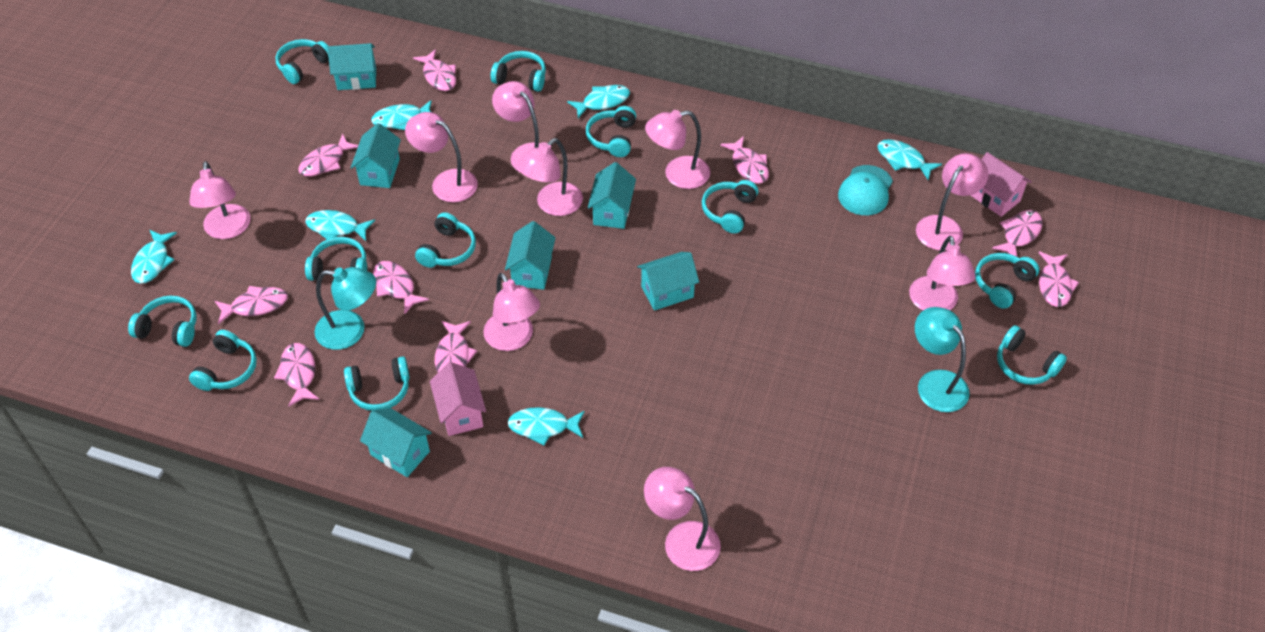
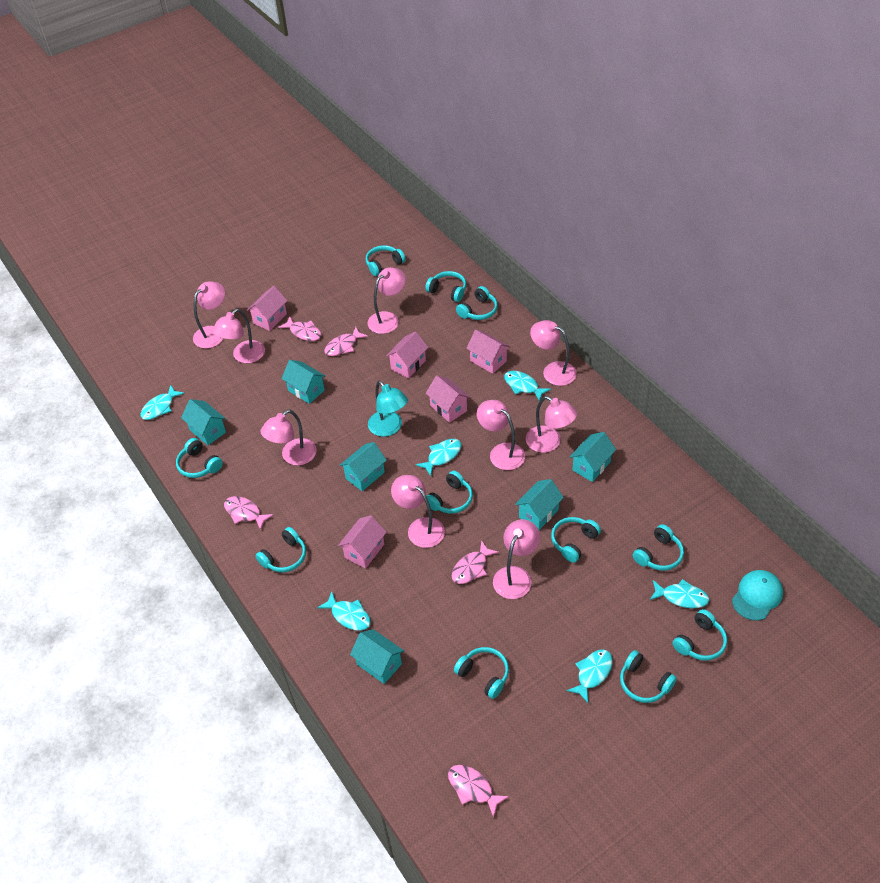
pink fish: 9 -> 5
pink house: 2 -> 5
turquoise lamp: 2 -> 1

